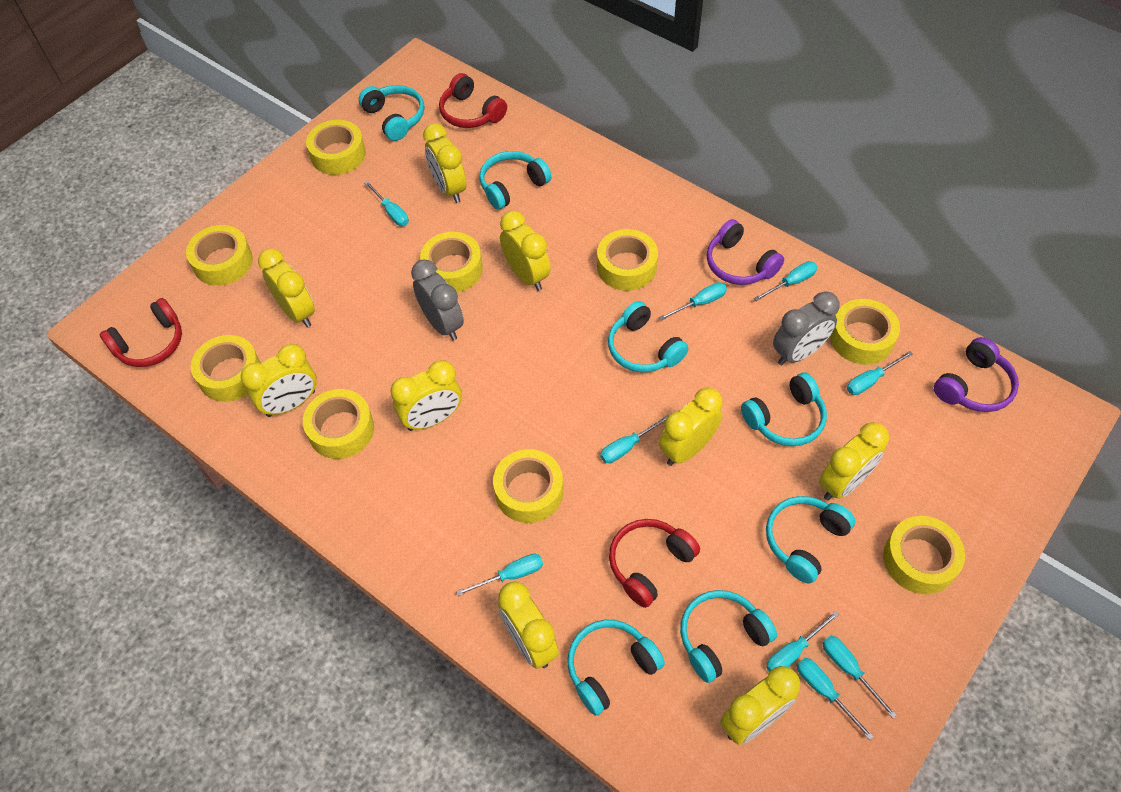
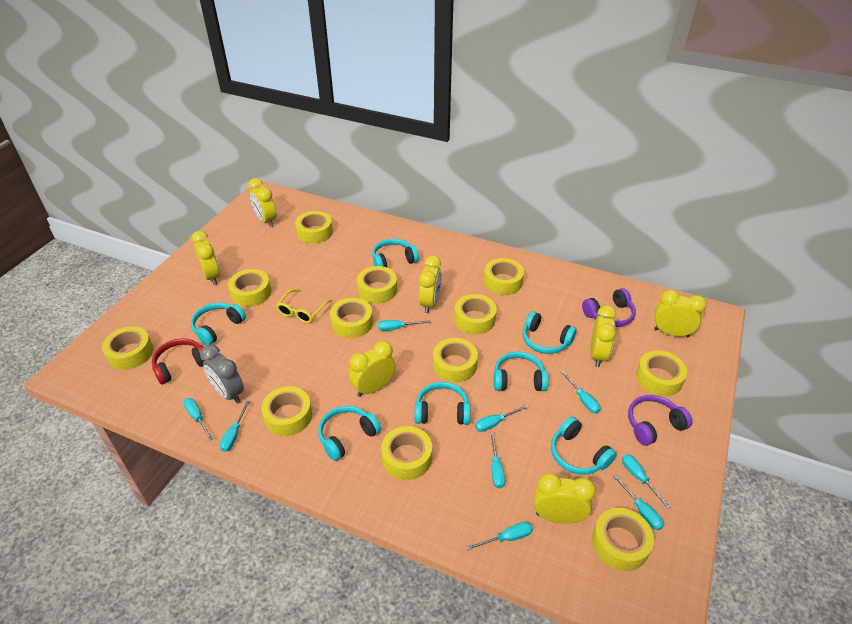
grey clock: 2 -> 1
red headphones: 3 -> 1
yellow clock: 9 -> 7
yellow glasses: 0 -> 1
yellow tape: 9 -> 12

